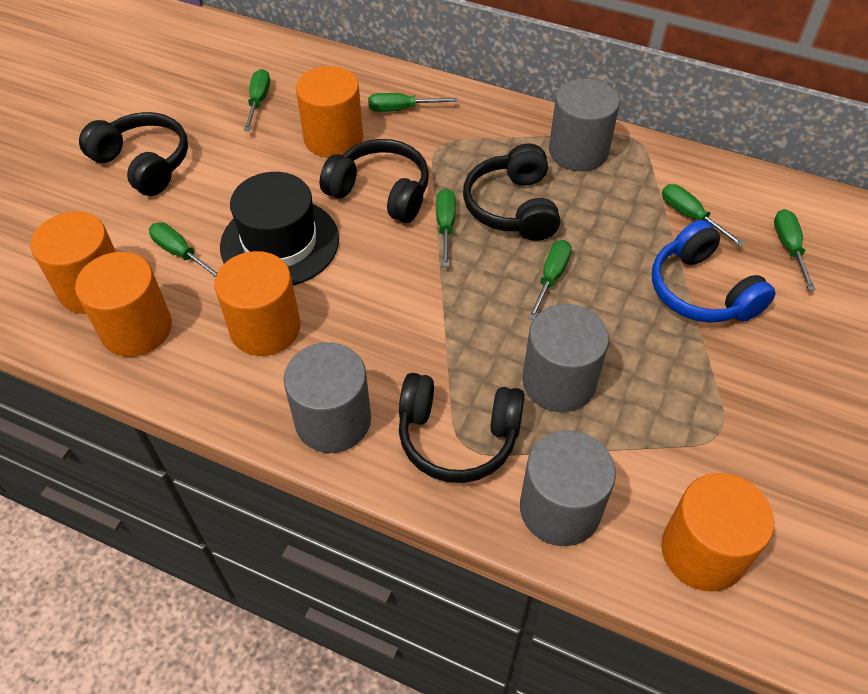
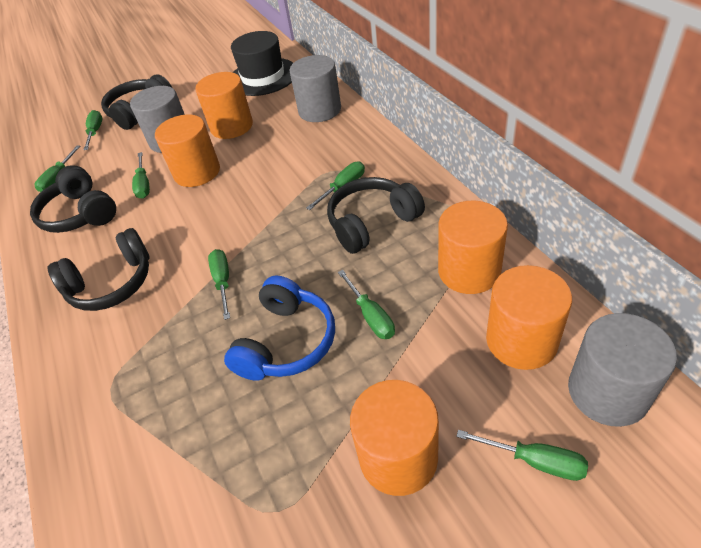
grey cylinder: 4 -> 3

